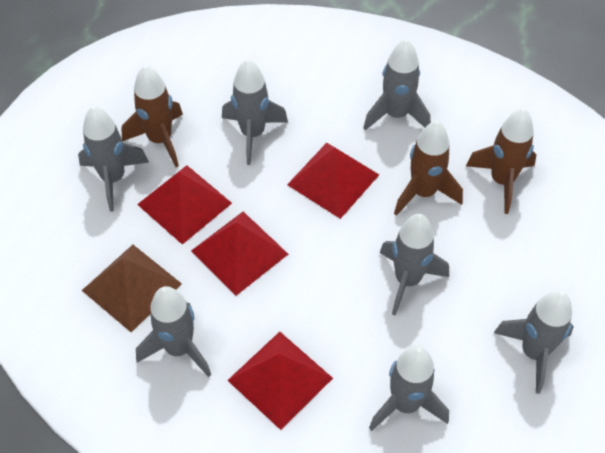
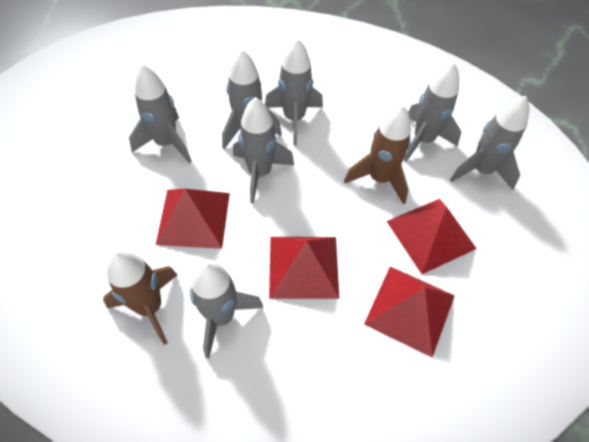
brown pyramid: 1 -> 0
brown rocket: 3 -> 2

